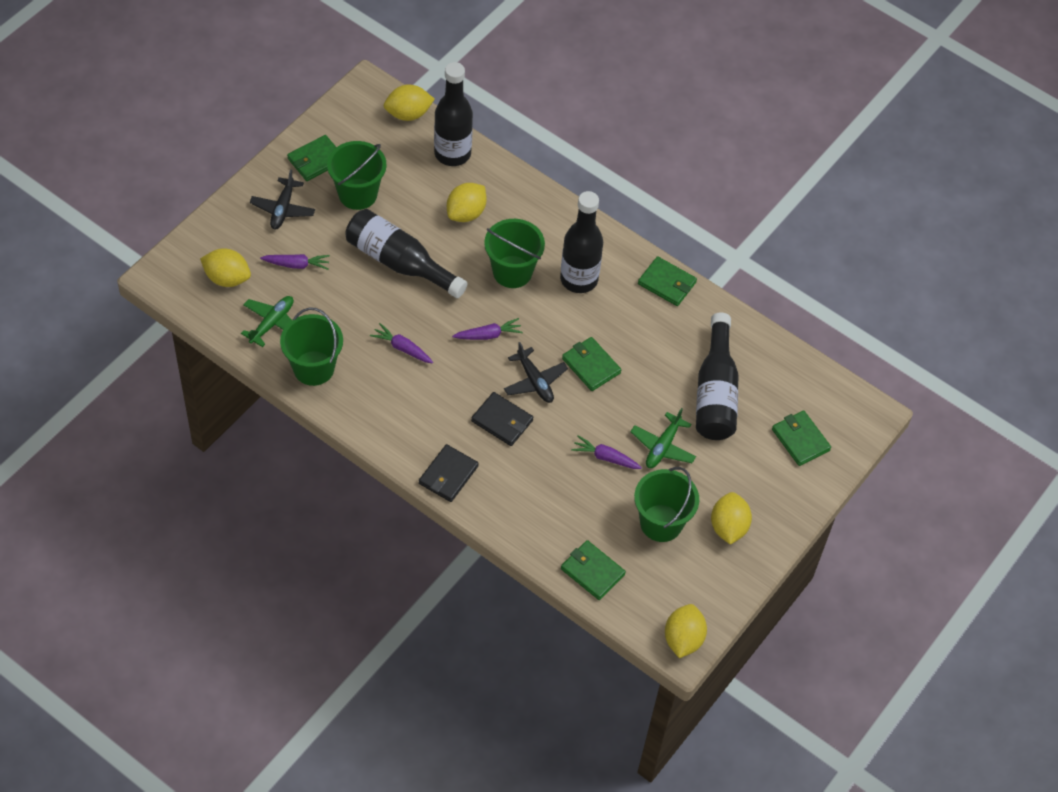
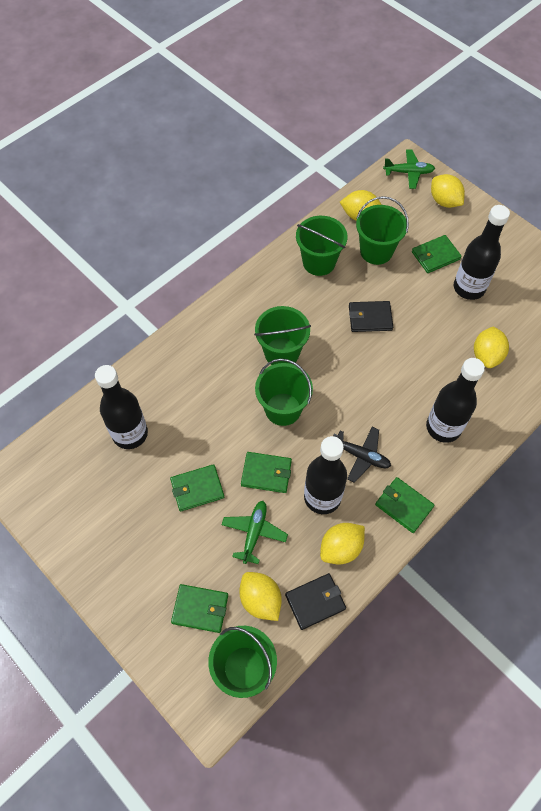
black plane: 2 -> 1
green bucket: 4 -> 5
purple carrot: 4 -> 0

